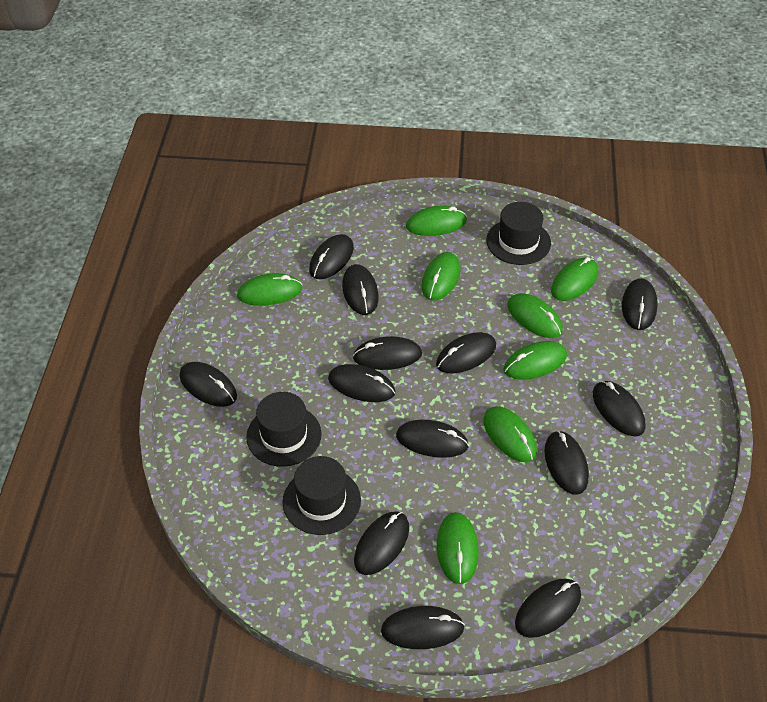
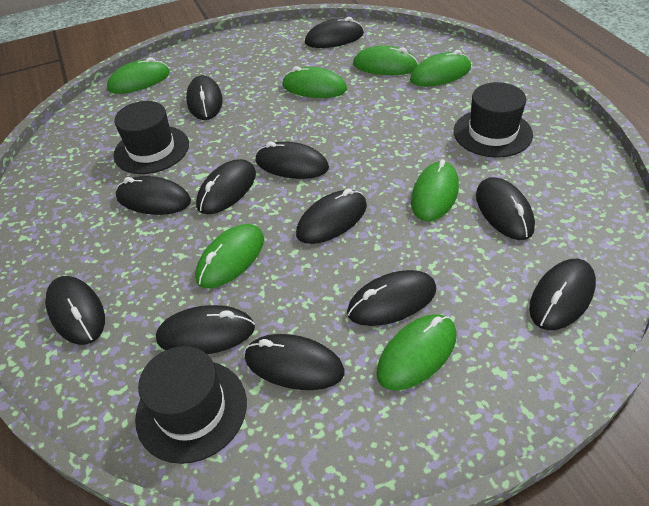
black mouse: 13 -> 12
green mouse: 8 -> 7

